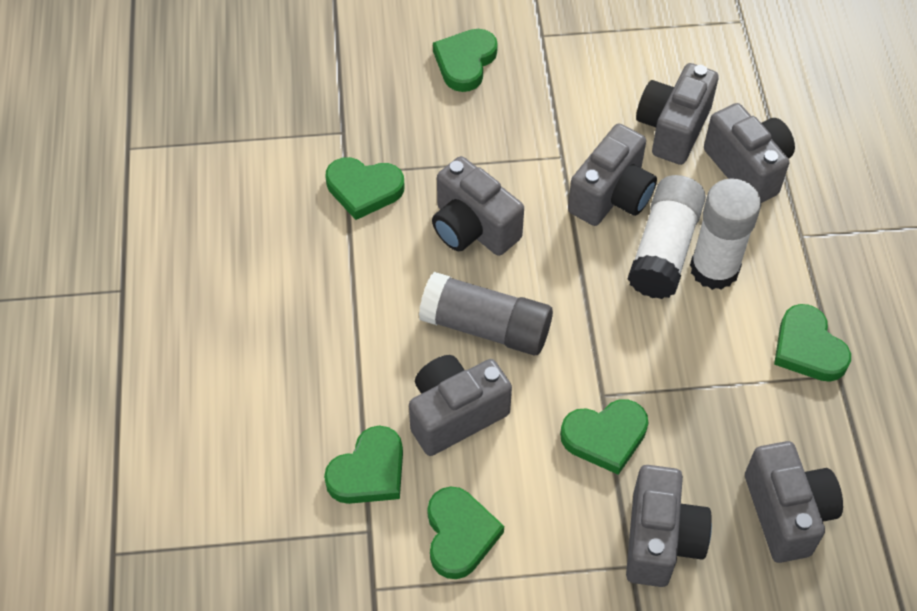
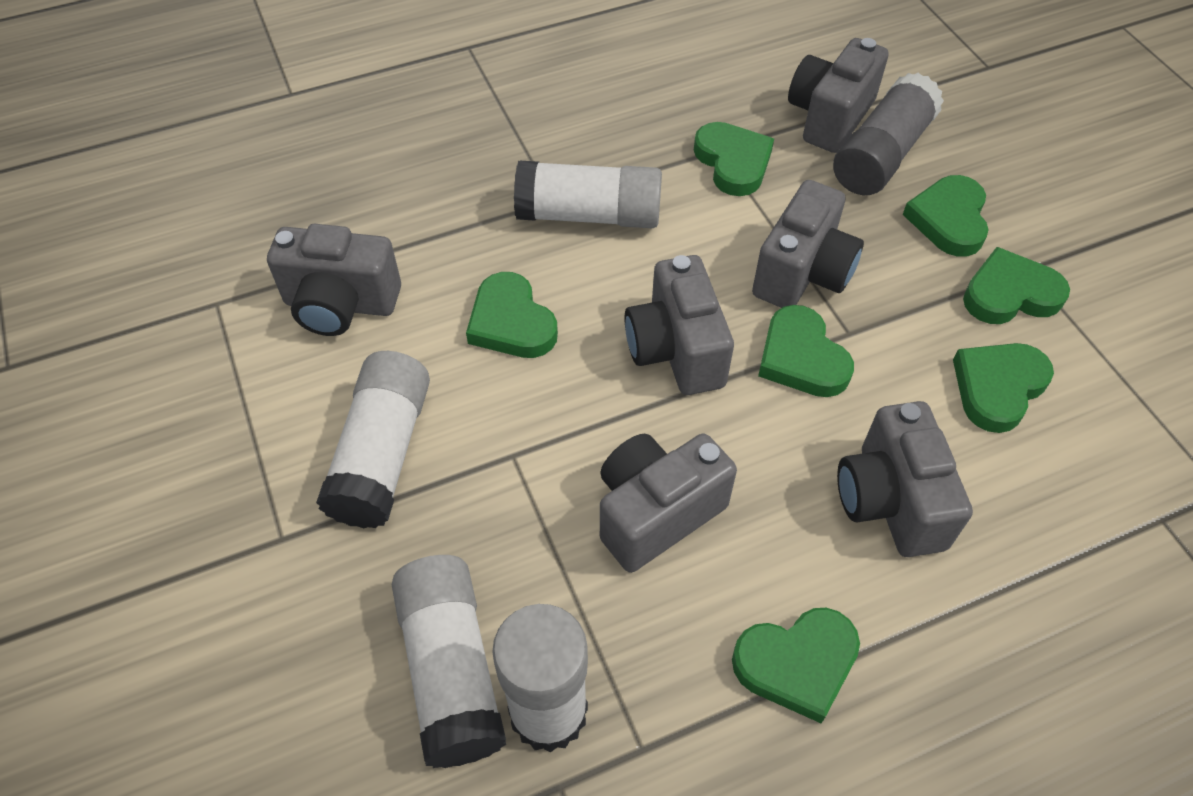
green heart: 6 -> 7
grey camera: 7 -> 6
white glue stick: 2 -> 4

